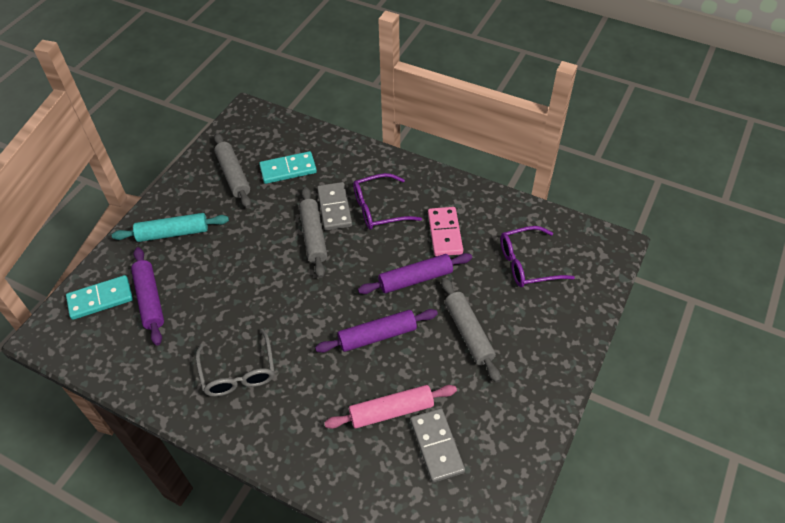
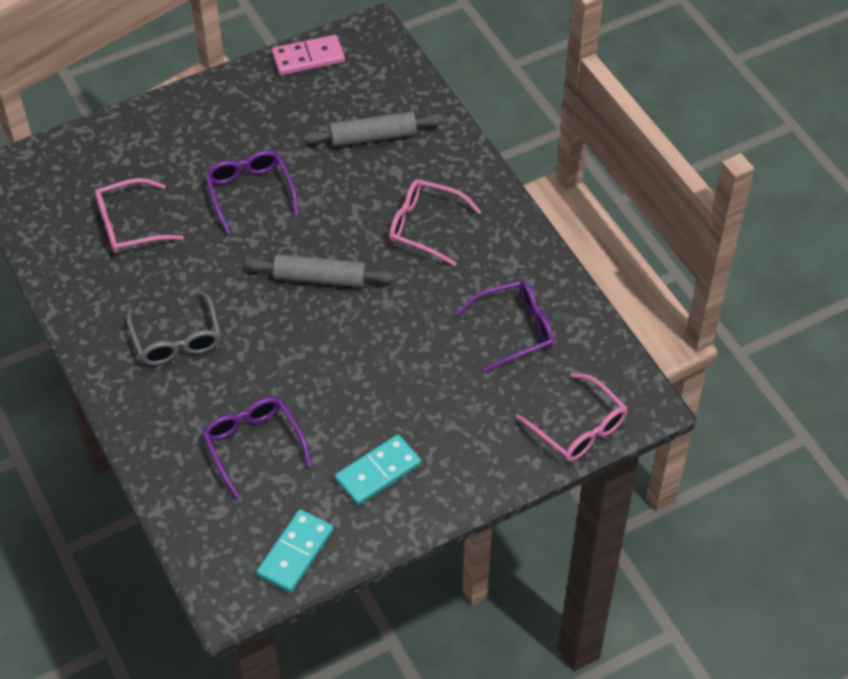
grey domino: 2 -> 0
grey rolling pin: 3 -> 2
pink glasses: 0 -> 3
pink rolling pin: 1 -> 0
purple glasses: 2 -> 3
purple rolling pin: 3 -> 0
turquoise rolling pin: 1 -> 0

